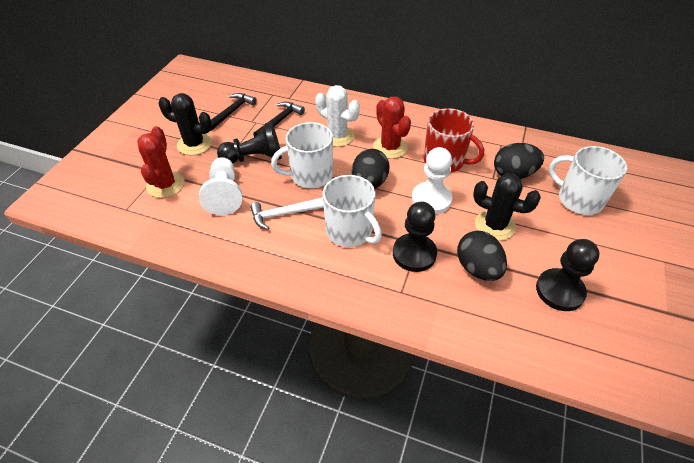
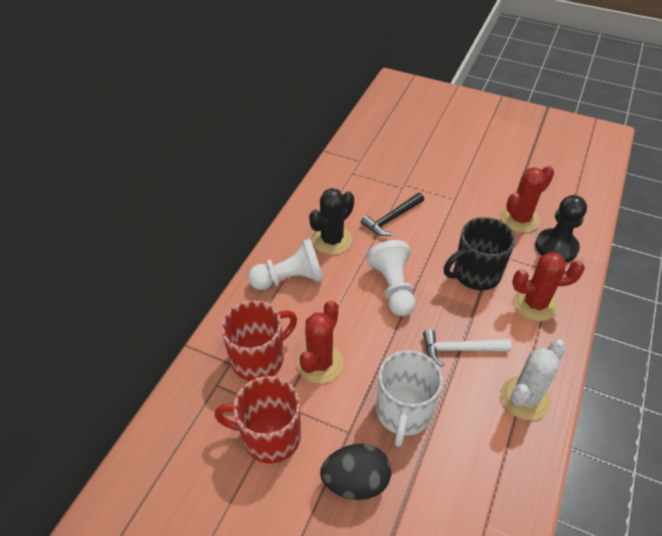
black cactus: 2 -> 1
black egg: 3 -> 1
black hammer: 2 -> 1
black mug: 0 -> 1
black pawn: 3 -> 1
red cactus: 2 -> 3
red mug: 1 -> 2
white mug: 3 -> 1

